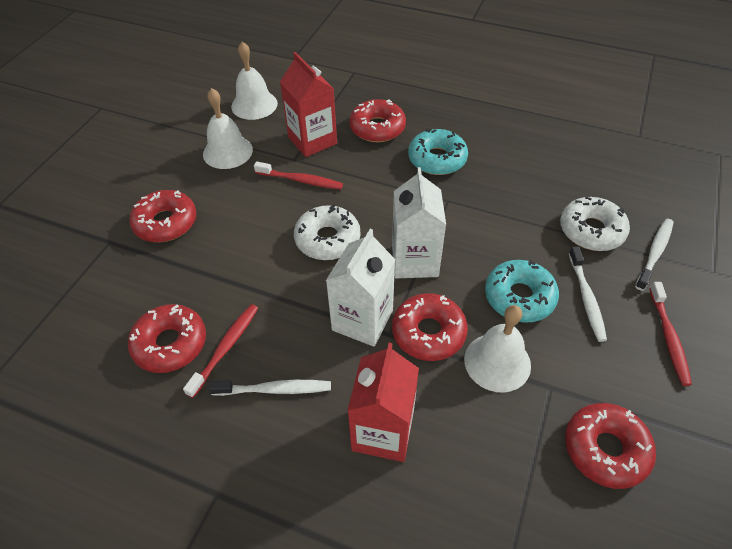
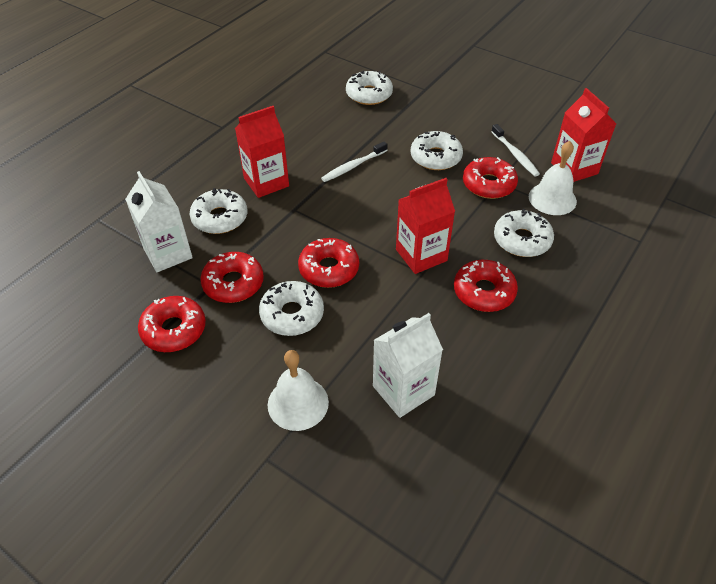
red carton: 2 -> 3
red toothbrush: 3 -> 0
turquoise donut: 2 -> 0
white bell: 3 -> 2
white donut: 2 -> 5
white toothbrush: 3 -> 2

